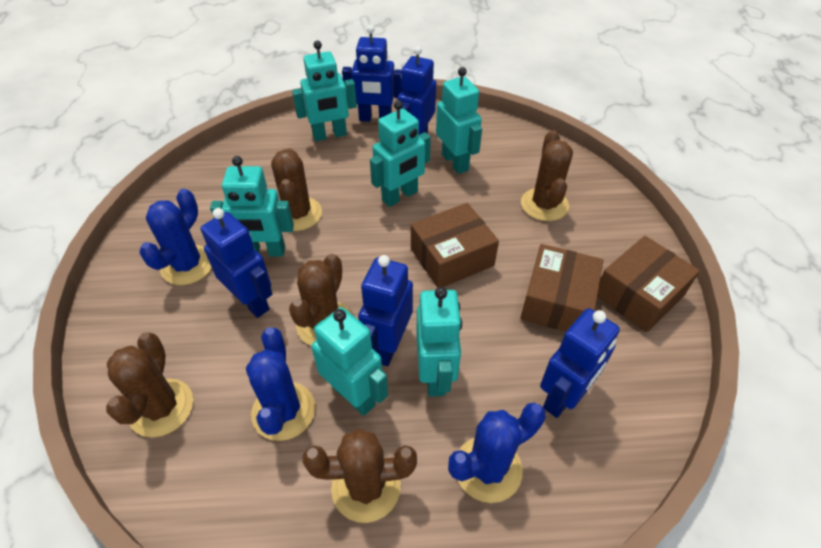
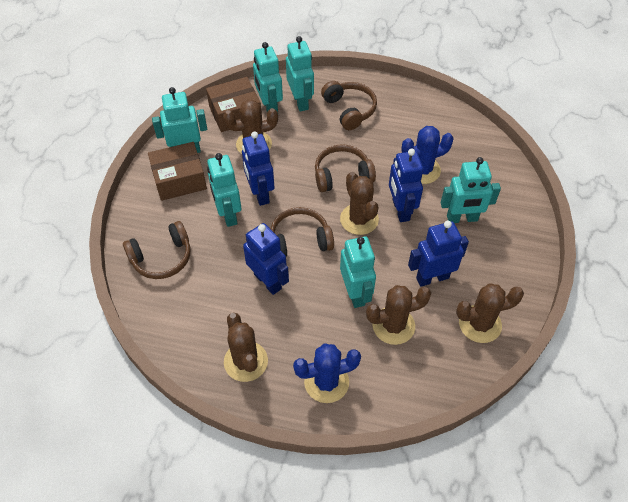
blue cactus: 3 -> 2
blue robot: 5 -> 4
brown box: 3 -> 2
brown headphones: 0 -> 4

